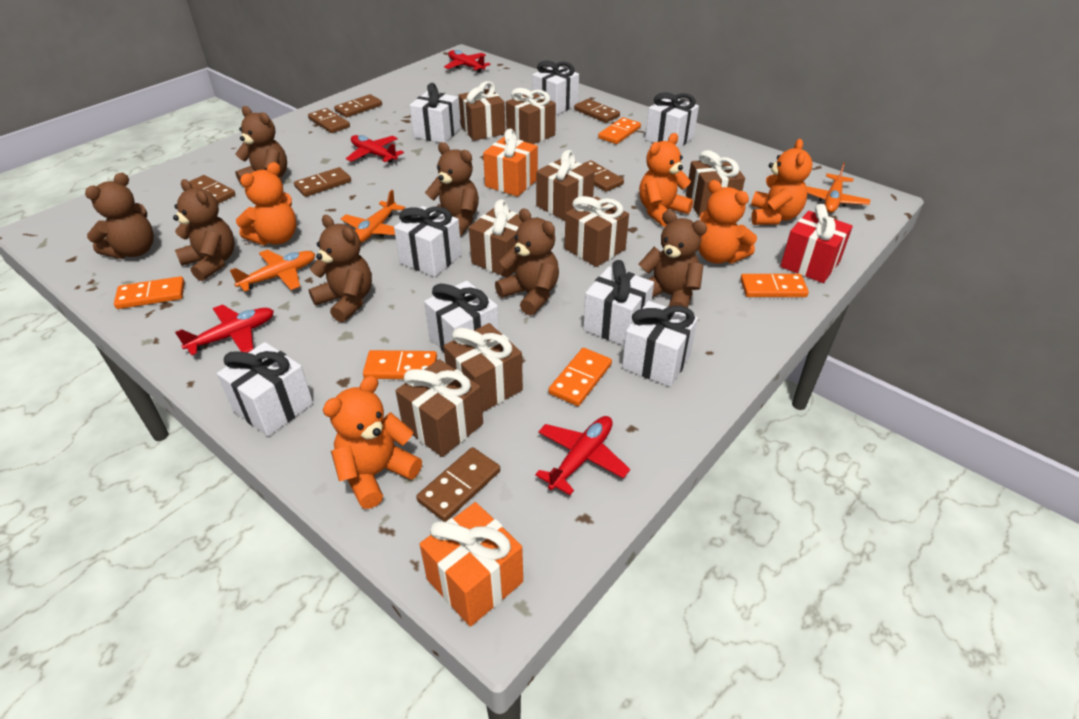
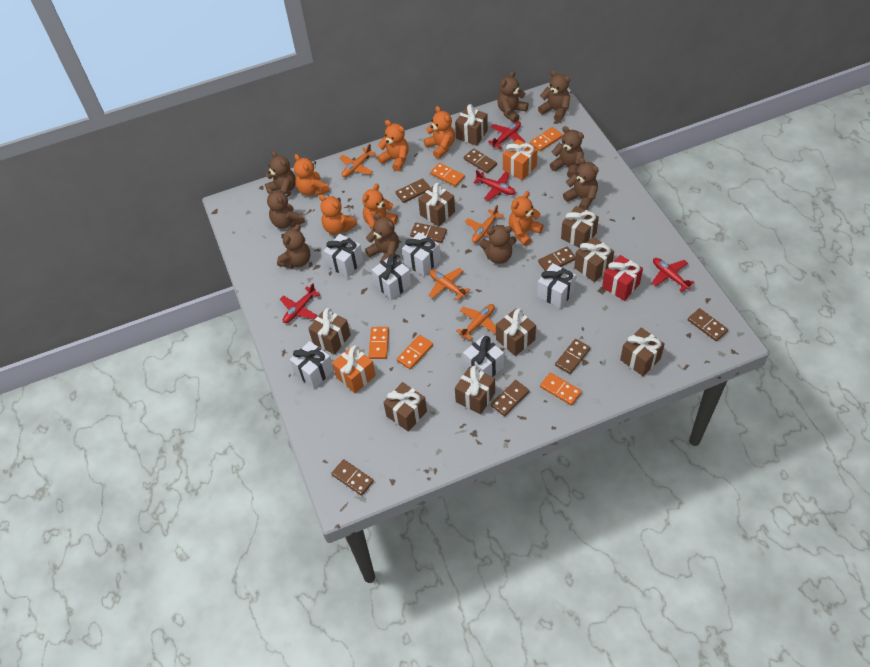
brown domino: 7 -> 8
brown gift: 8 -> 9
brown teddy bear: 7 -> 9
orange plane: 3 -> 4
orange teddy bear: 5 -> 6
white gift: 8 -> 6

